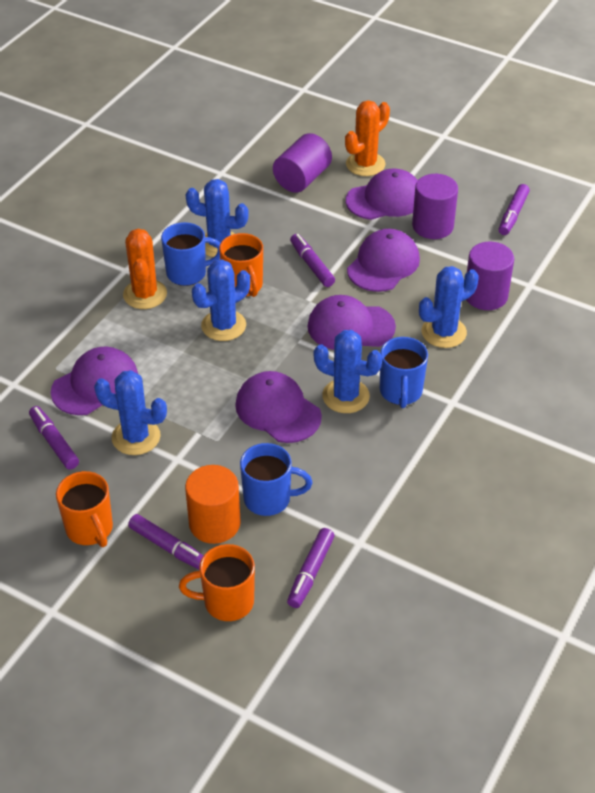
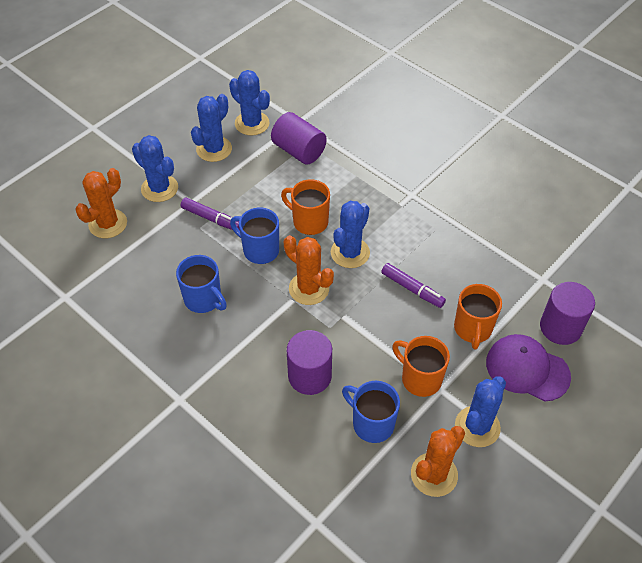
orange cactus: 2 -> 3
orange cylinder: 1 -> 0
purple cap: 5 -> 1
purple marker: 5 -> 2

